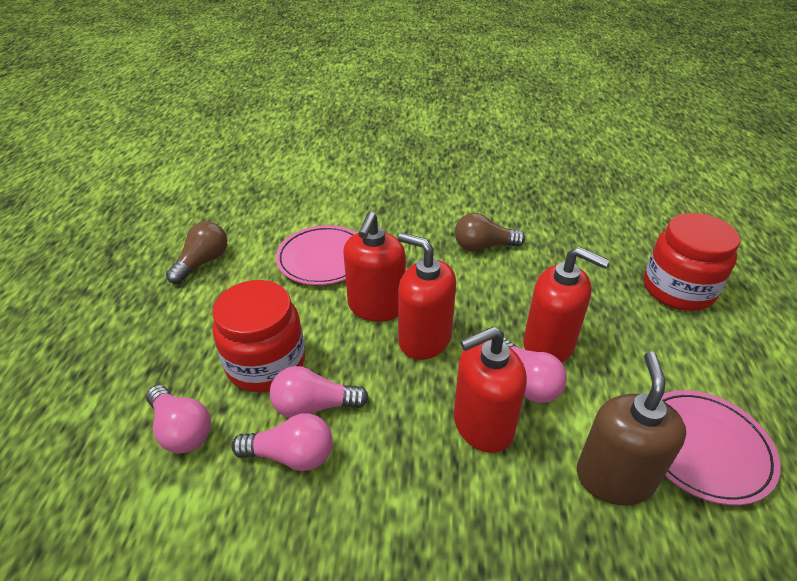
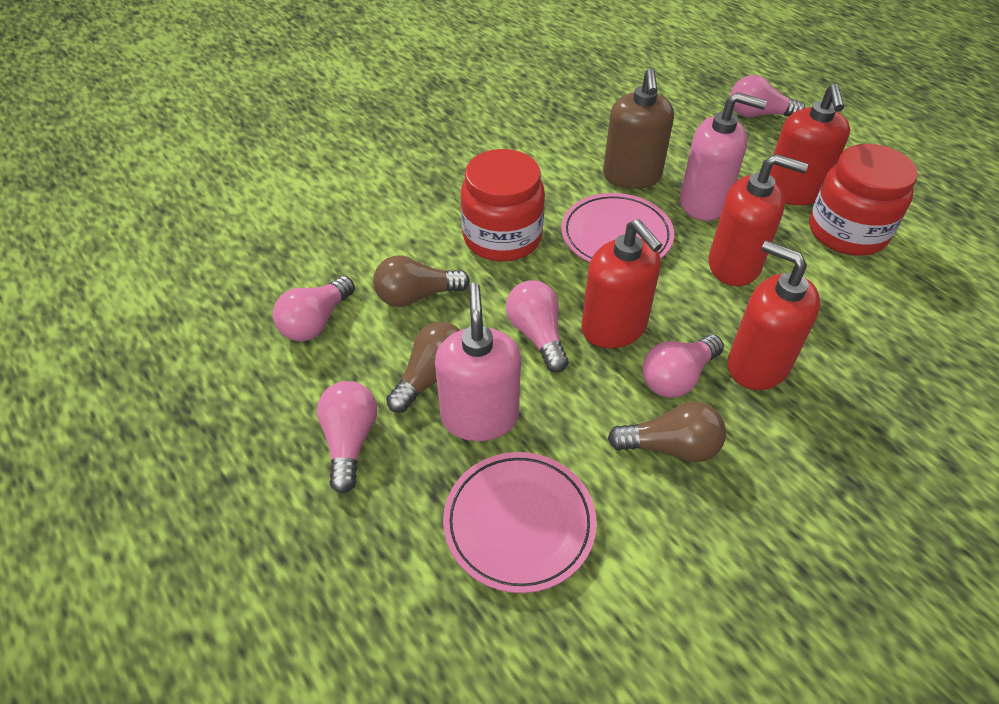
brown light bulb: 2 -> 3
pink light bulb: 4 -> 5
pink soap dispenser: 0 -> 2

